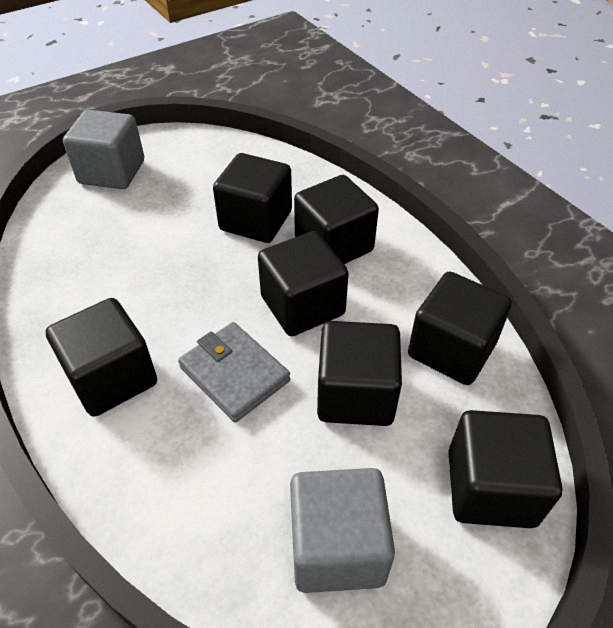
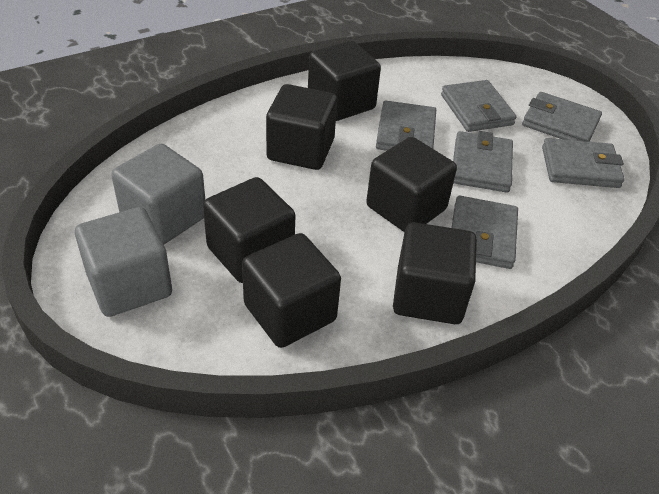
black cube: 7 -> 6
grey wallet: 1 -> 6

